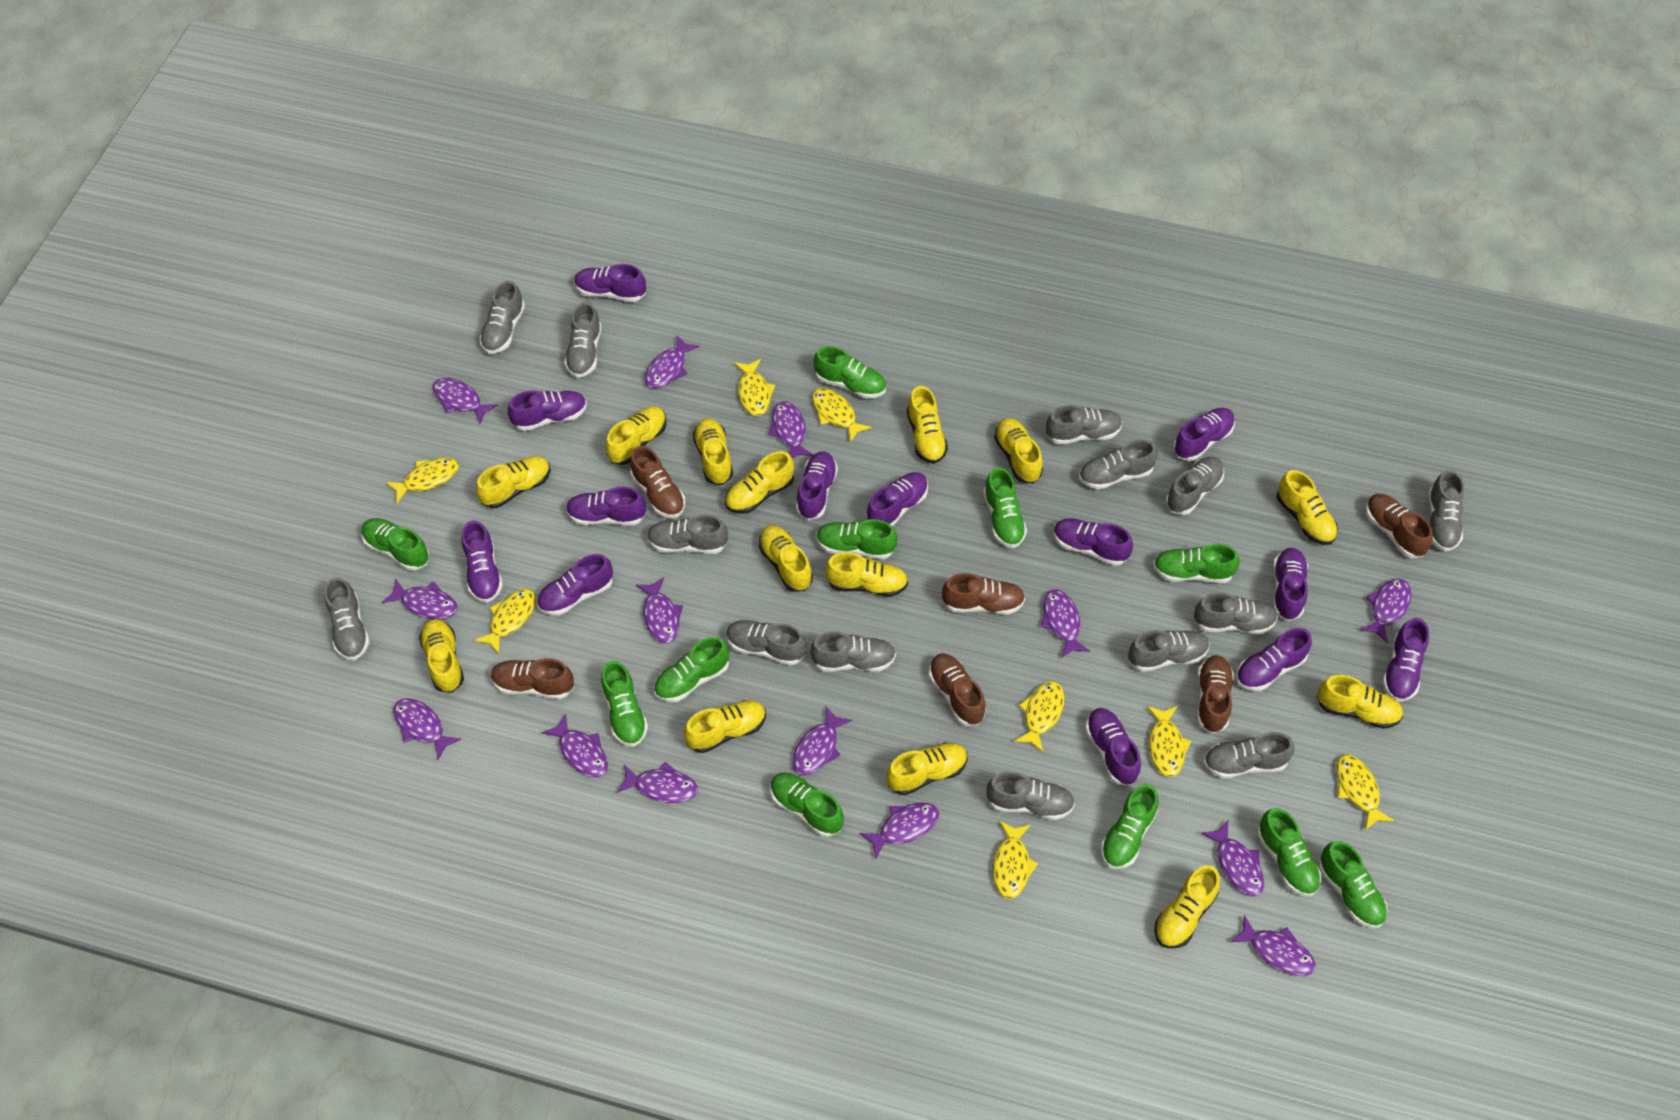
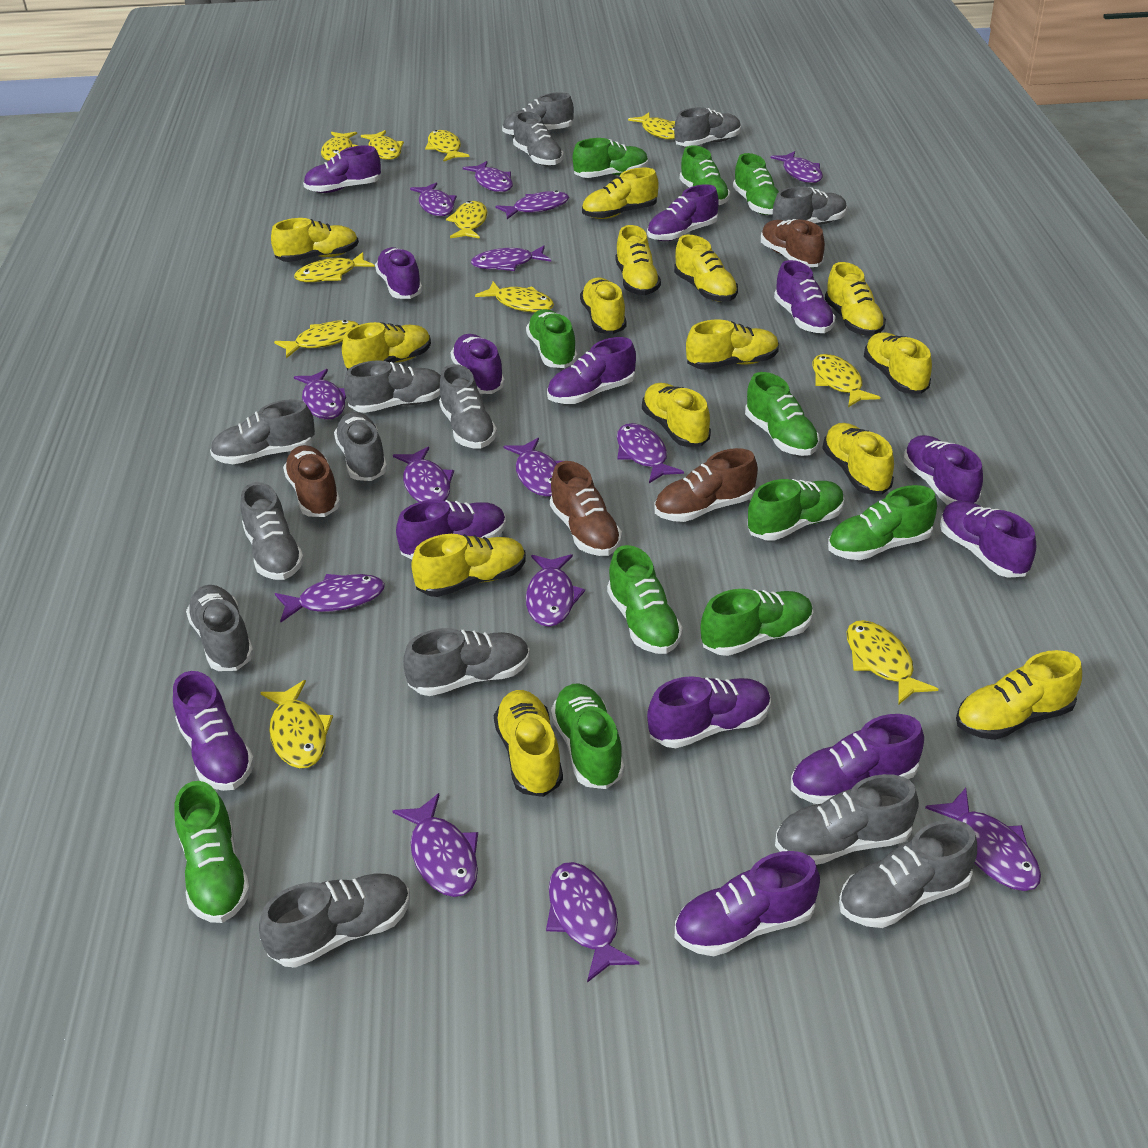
brown shoe: 6 -> 4
yellow fish: 8 -> 11

